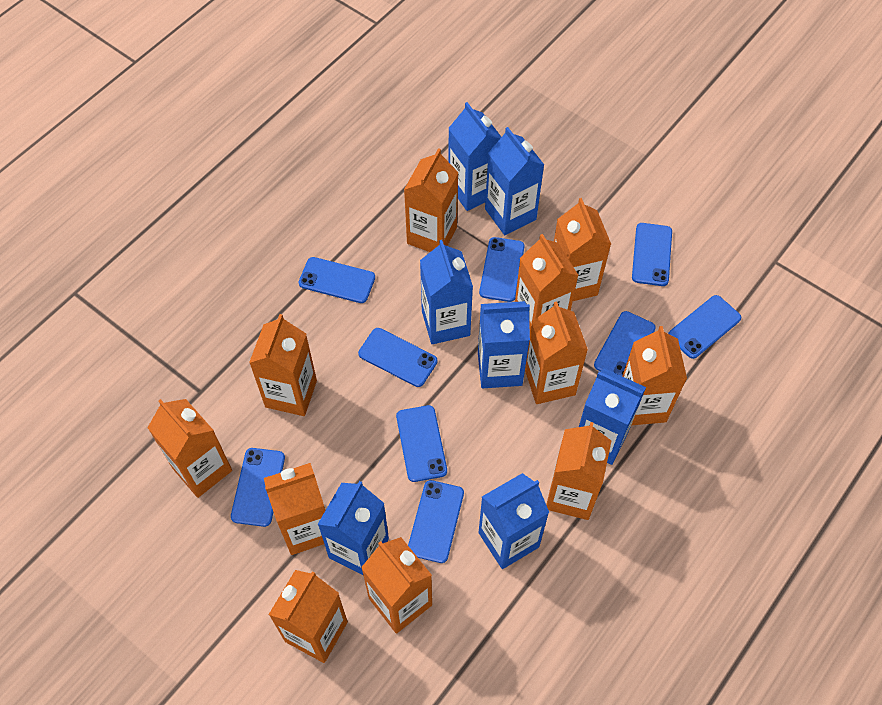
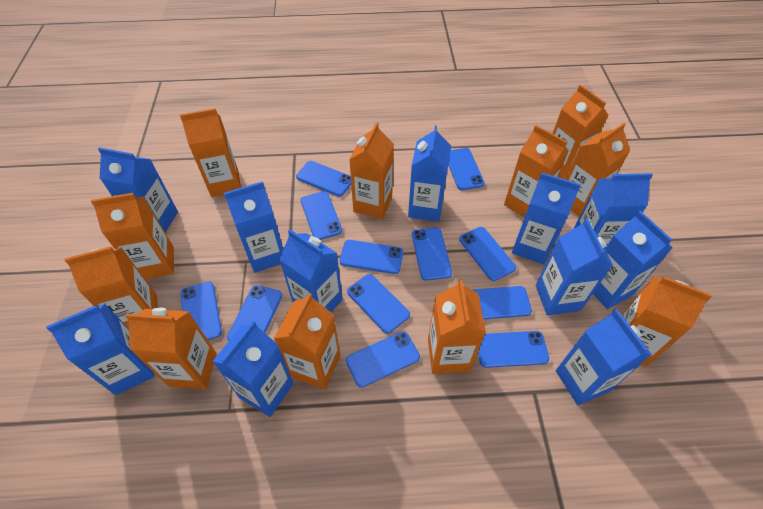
blue carton: 7 -> 11
blue phone: 9 -> 12

